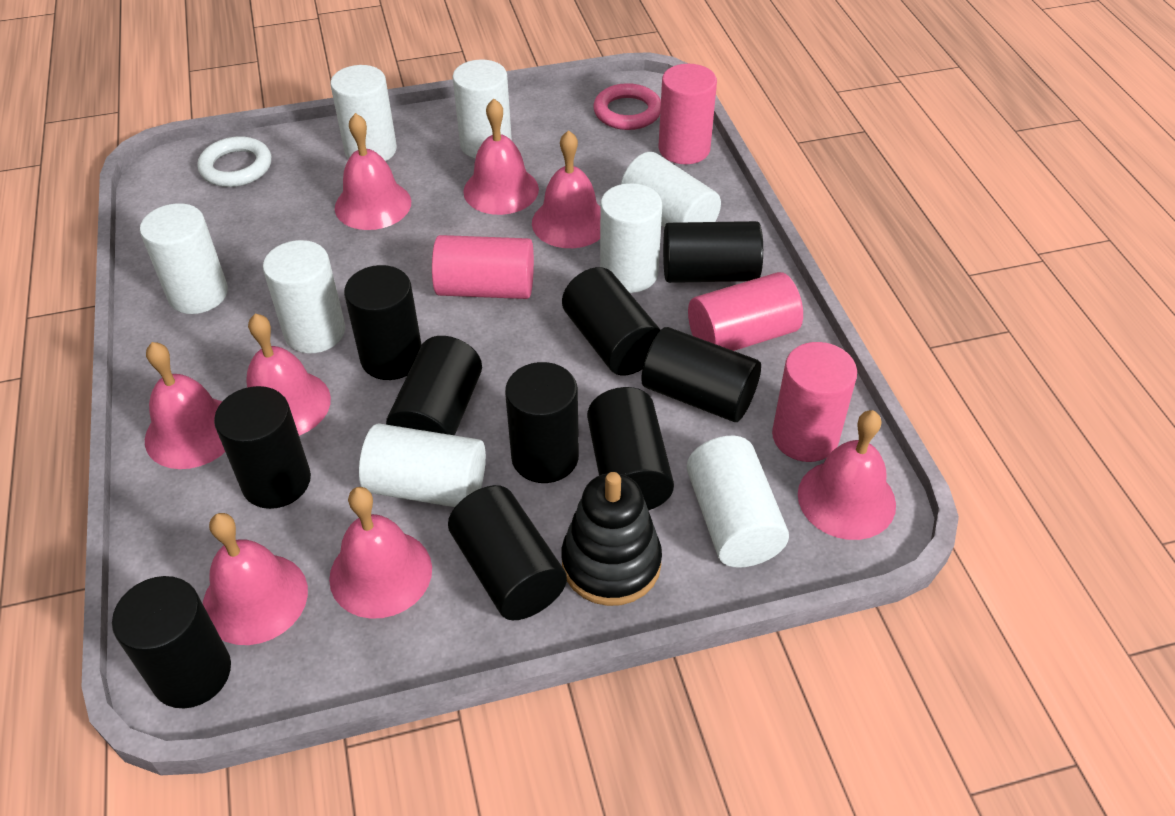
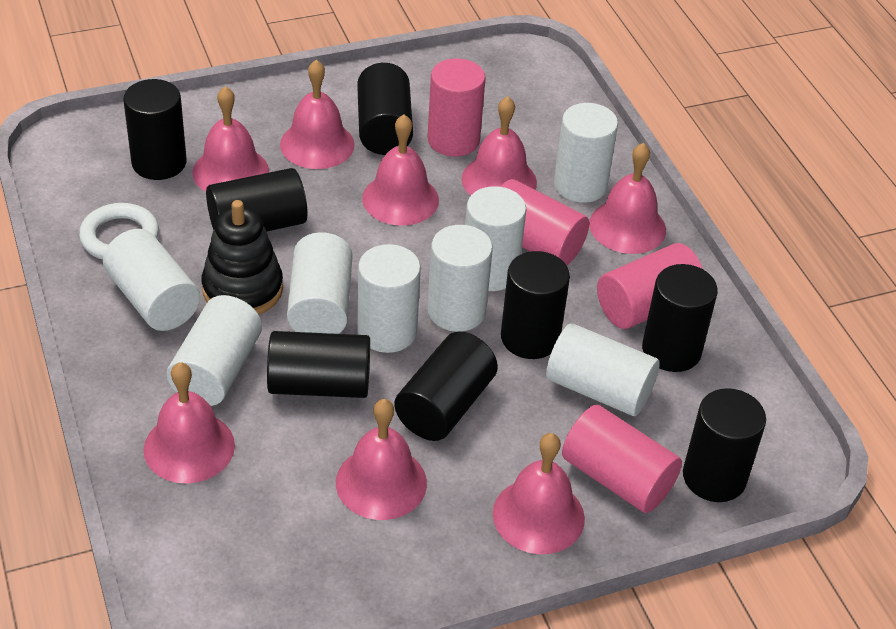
black cylinder: 10 -> 8
pink ring: 1 -> 0

